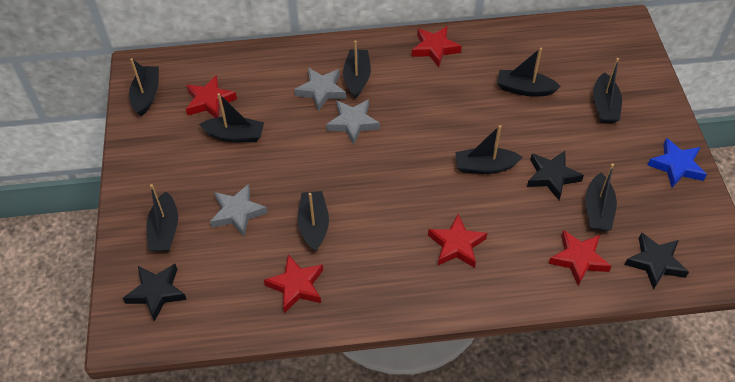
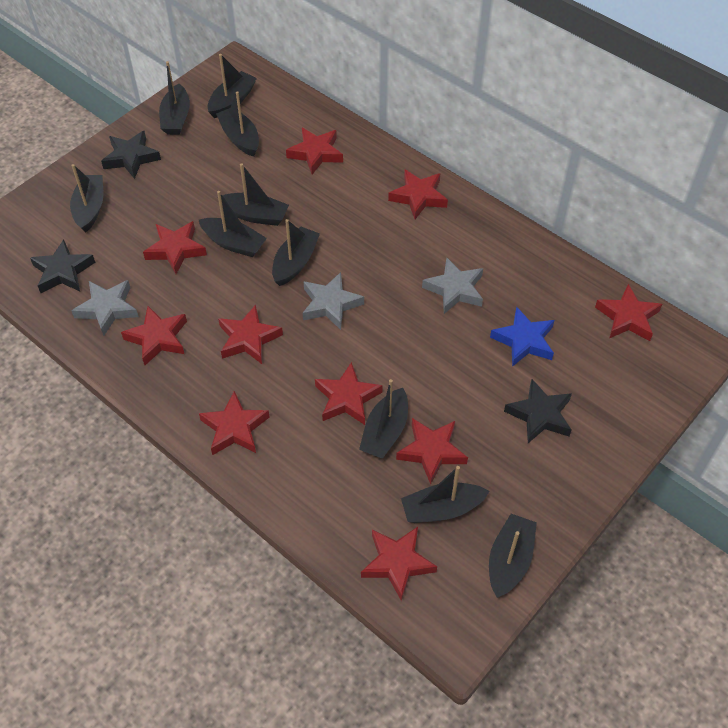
black boat: 9 -> 10
red star: 5 -> 10

